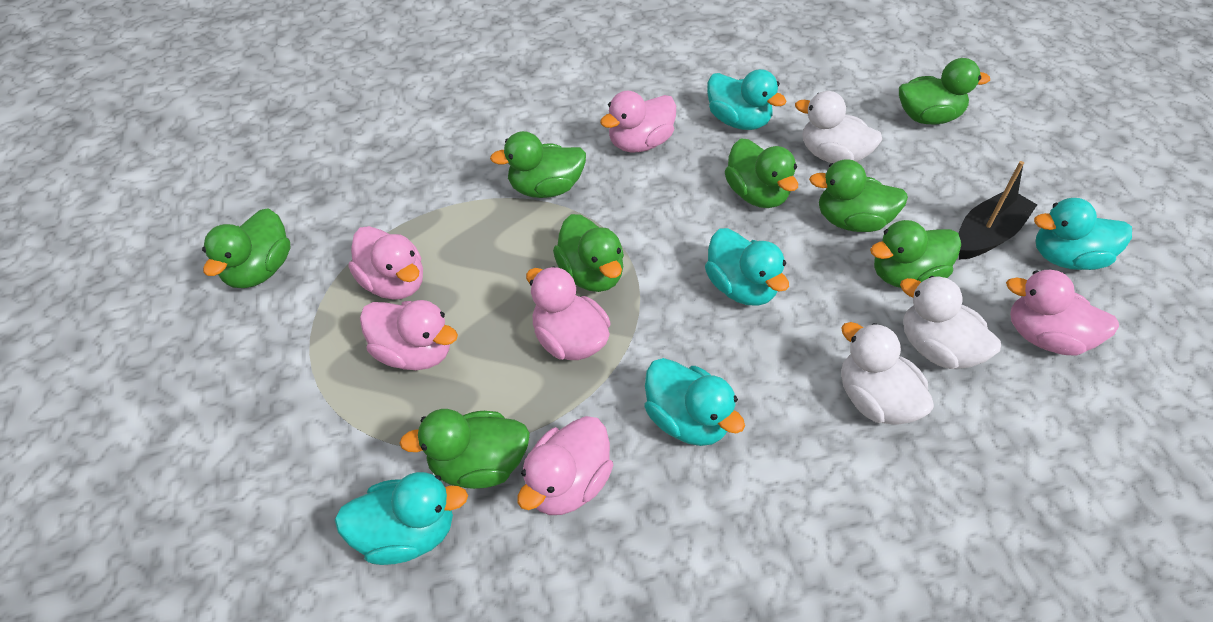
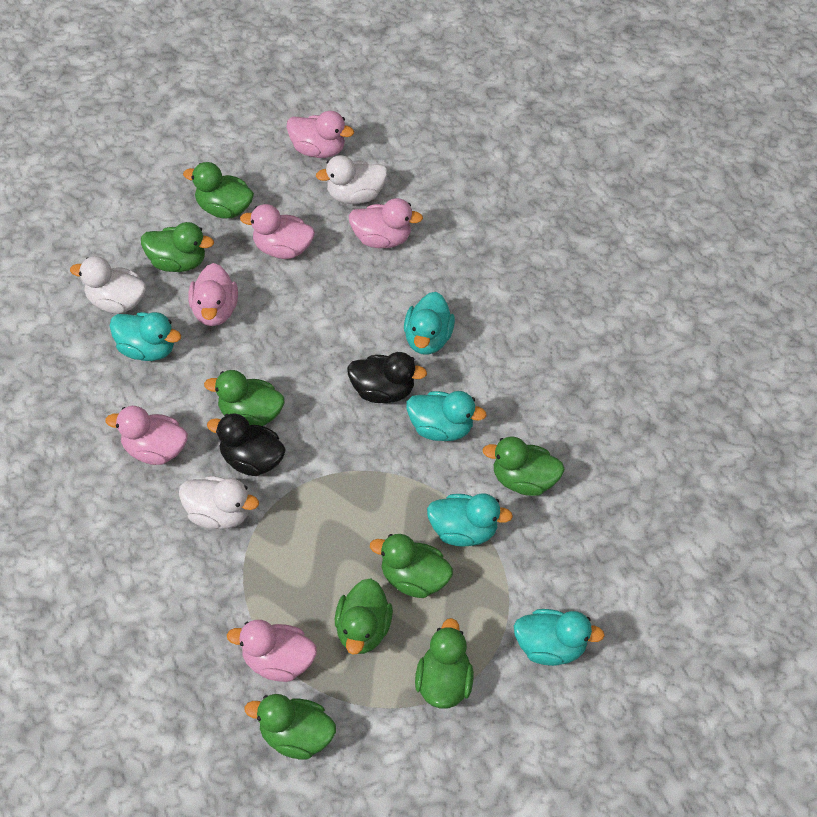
black boat: 1 -> 0
black duck: 0 -> 2

